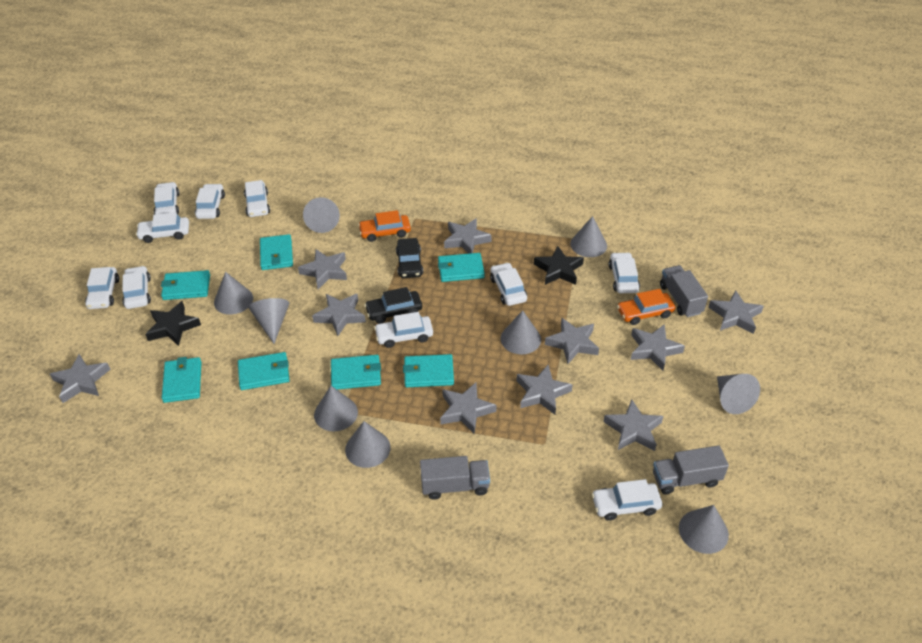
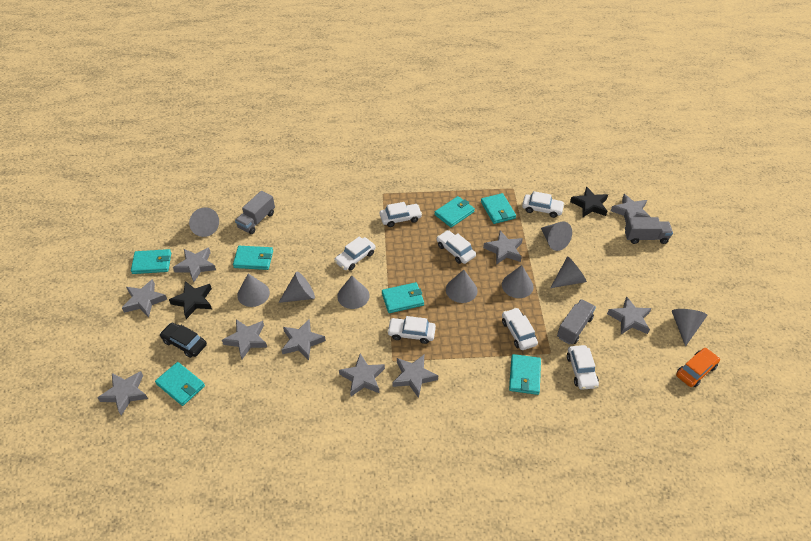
black car: 2 -> 1
orange car: 2 -> 1
white car: 10 -> 7

